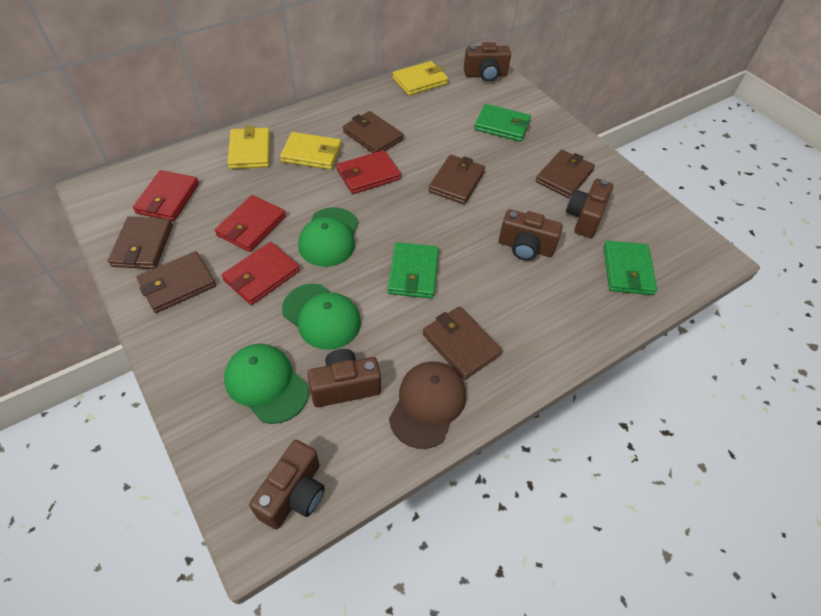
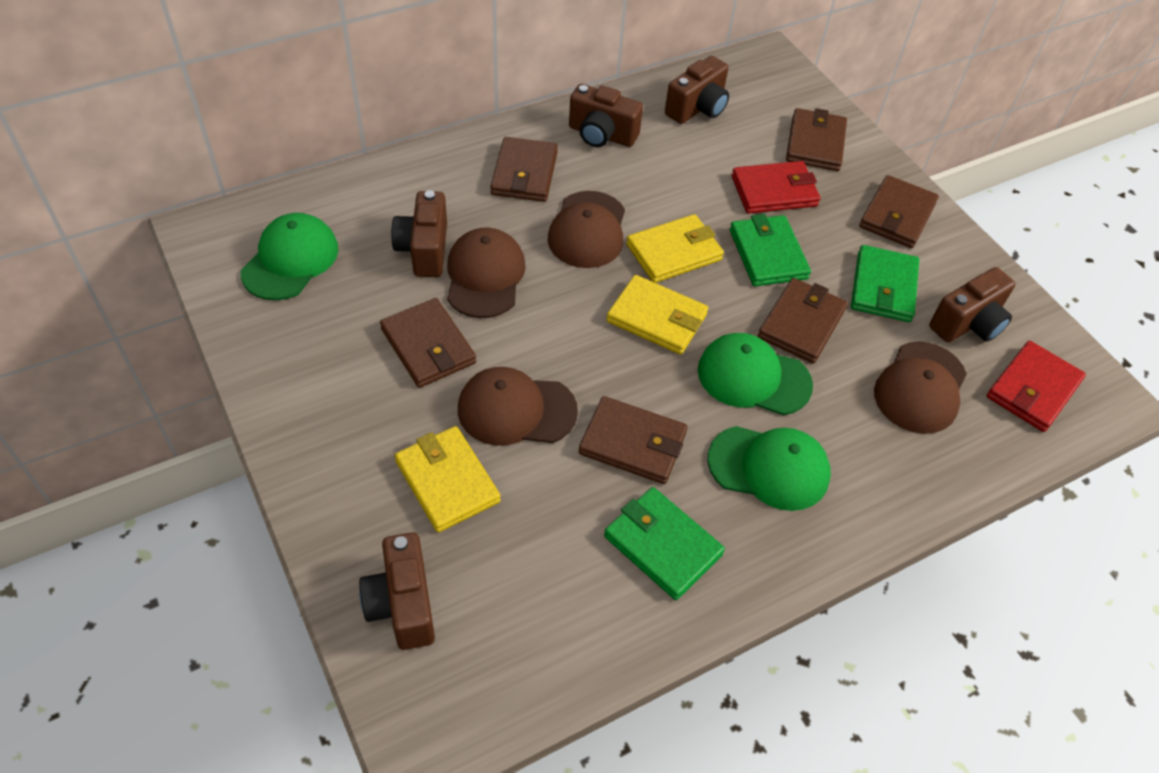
brown cap: 1 -> 4
red wallet: 4 -> 2

